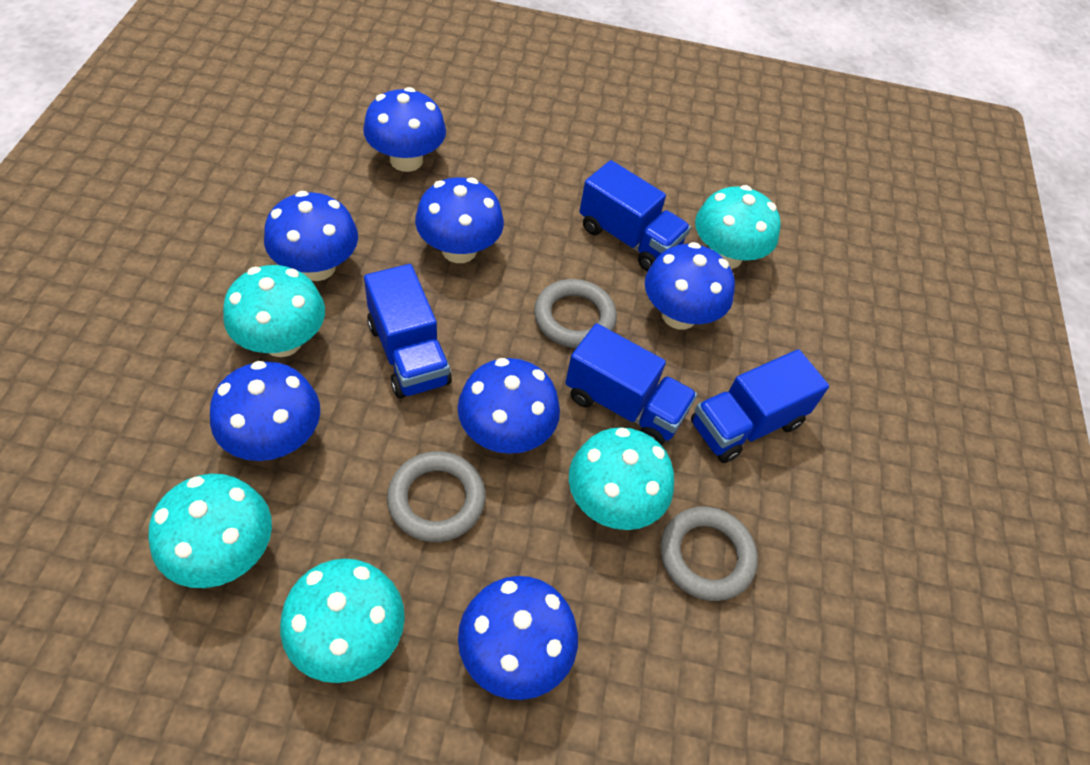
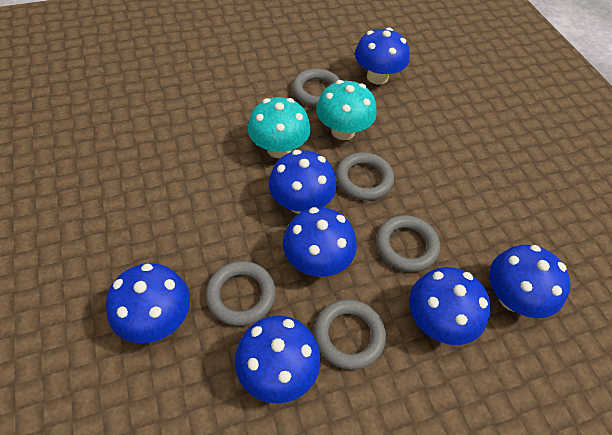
blue truck: 4 -> 0
grey ring: 3 -> 5
turquoise mushroom: 5 -> 2

